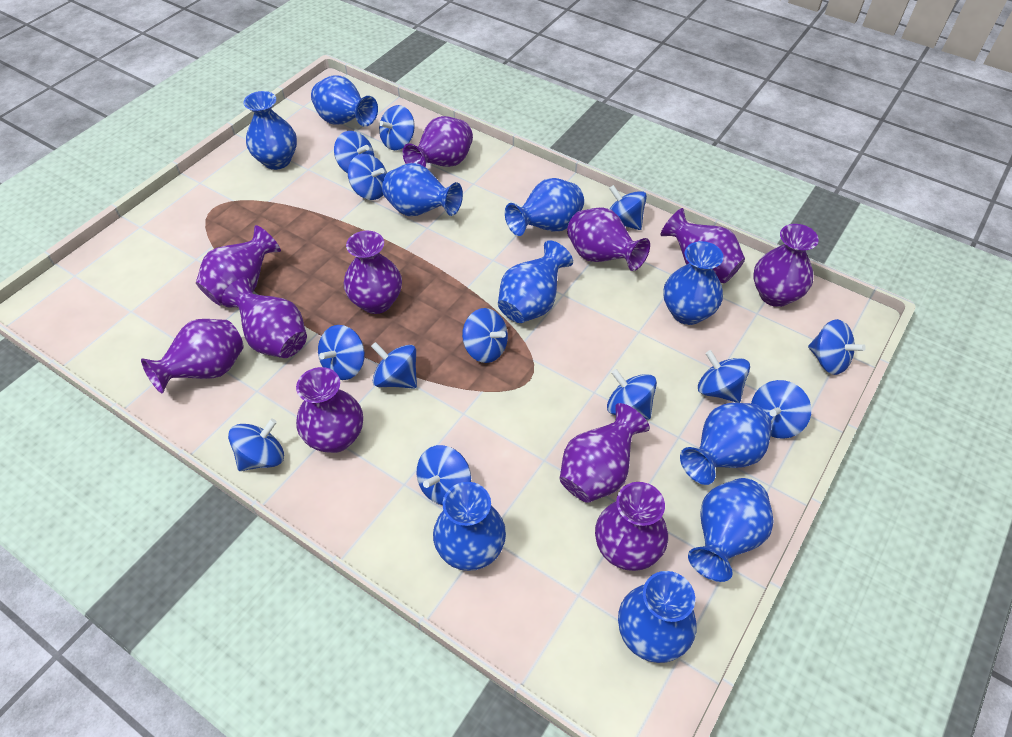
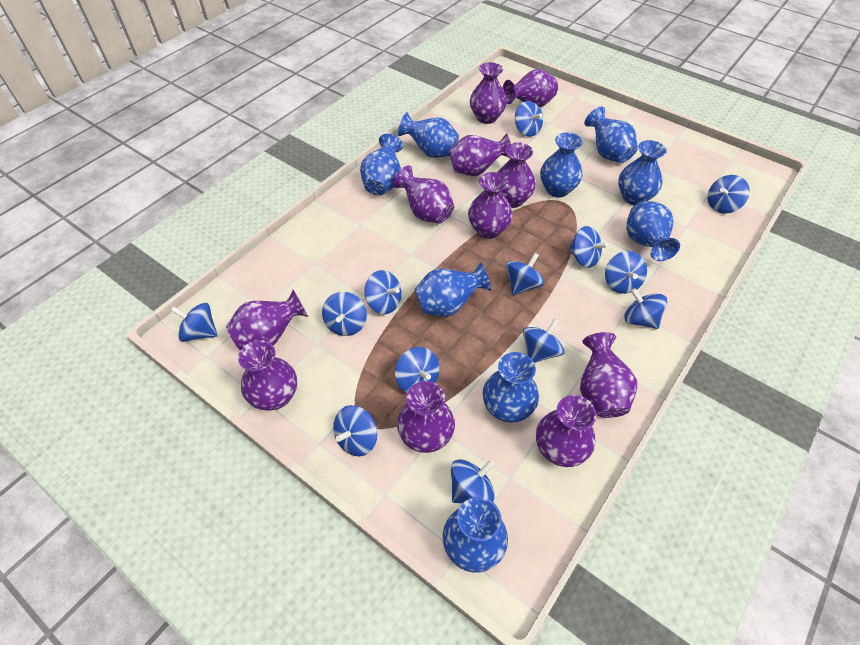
blue vase: 10 -> 9

